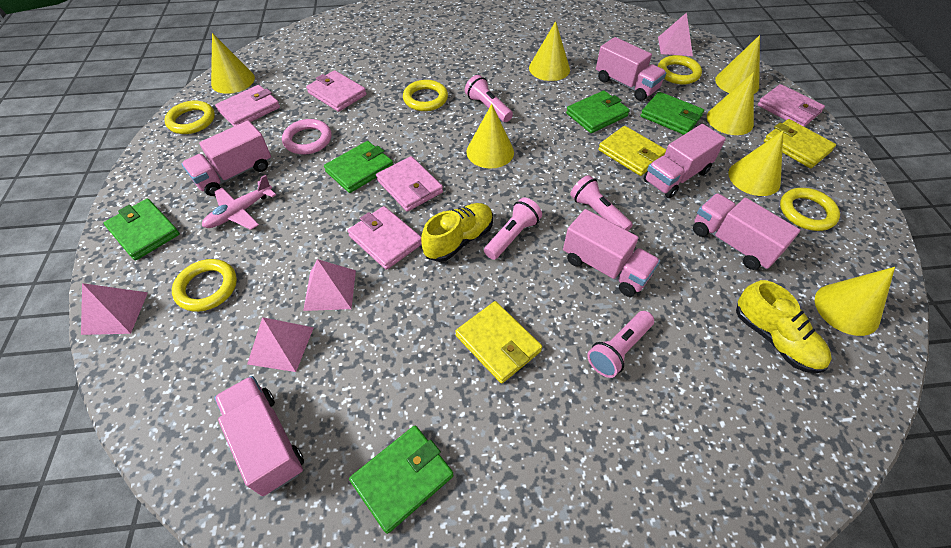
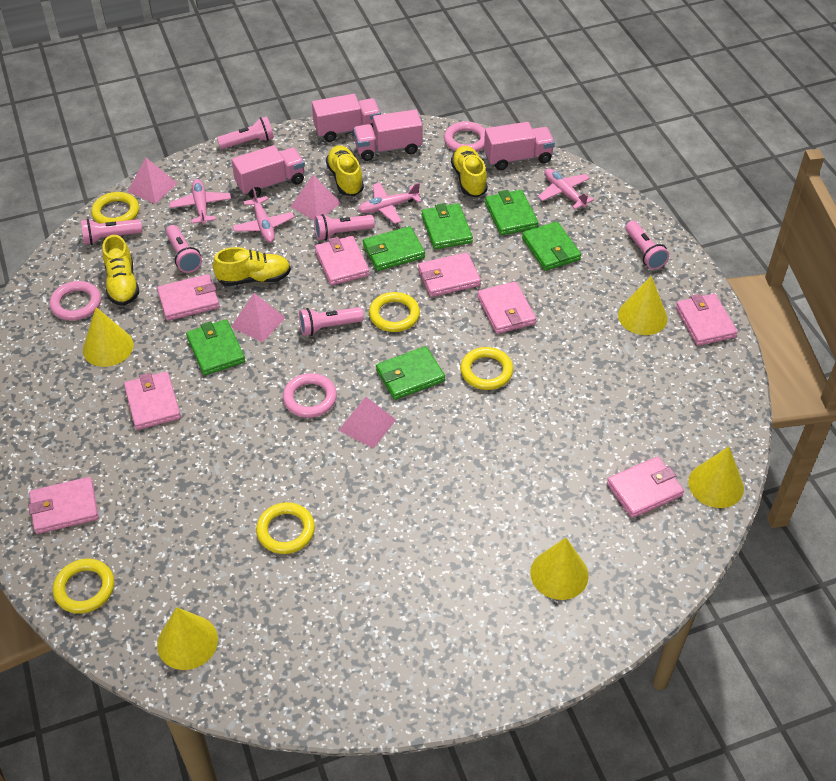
green wallet: 5 -> 6
pink flashlight: 4 -> 6
pink plane: 1 -> 4
pink ring: 1 -> 3
pink truck: 6 -> 4
pink wallet: 5 -> 8
yellow cone: 7 -> 5
yellow shoe: 2 -> 4
yellow wallet: 3 -> 0

